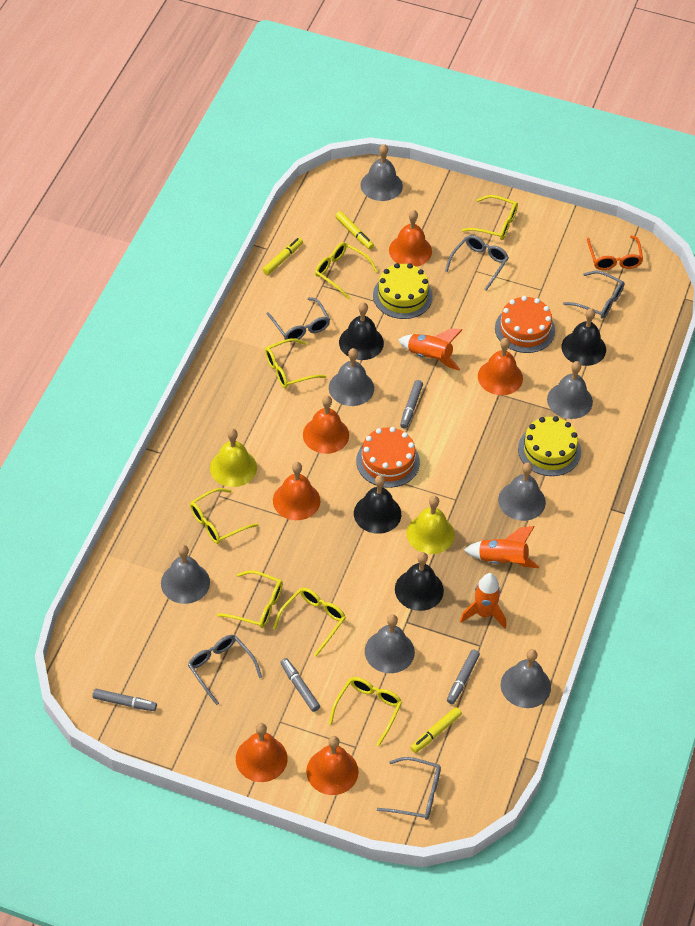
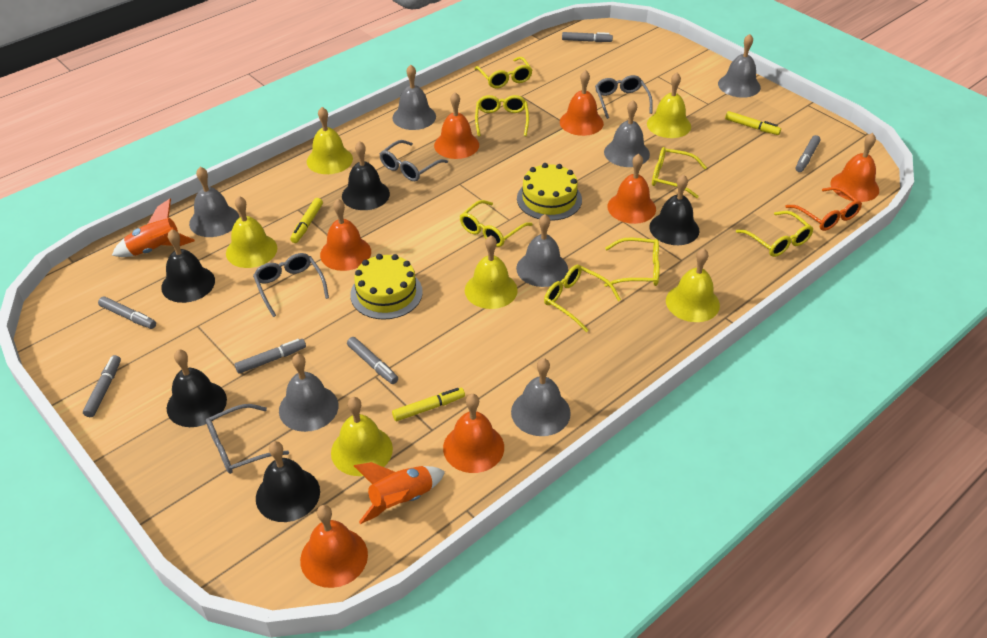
black bell: 4 -> 5
grey glasses: 5 -> 4
grey marker: 4 -> 6
orange bell: 6 -> 7
orange cake: 2 -> 0
orange rocket: 3 -> 2
yellow bell: 2 -> 6

